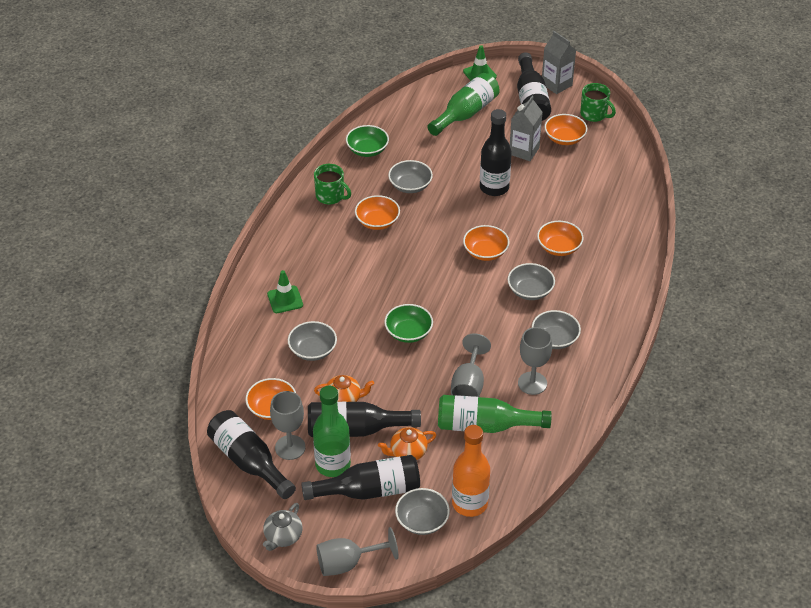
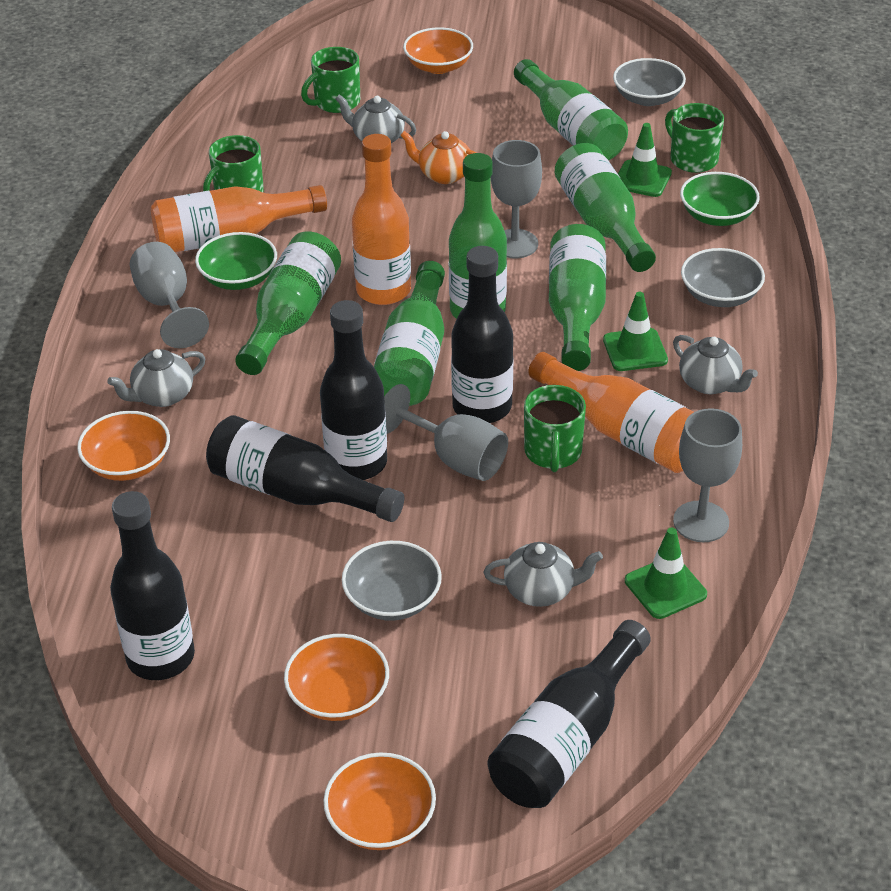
green bottle: 3 -> 6
green mug: 2 -> 4
green traffic cone: 2 -> 3
grey bowl: 5 -> 3
grey carton: 2 -> 0
grey teapot: 1 -> 4
orange bottle: 1 -> 3
orange bowl: 5 -> 4
orange teapot: 2 -> 1

